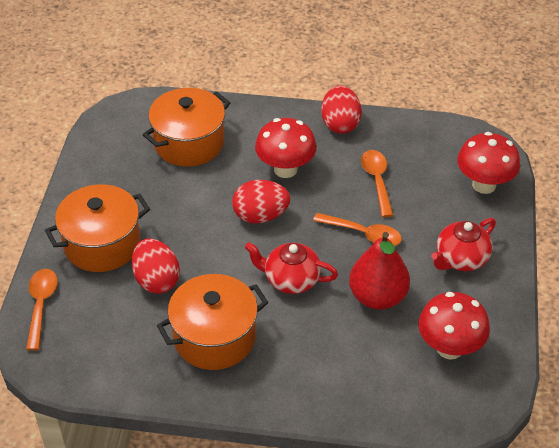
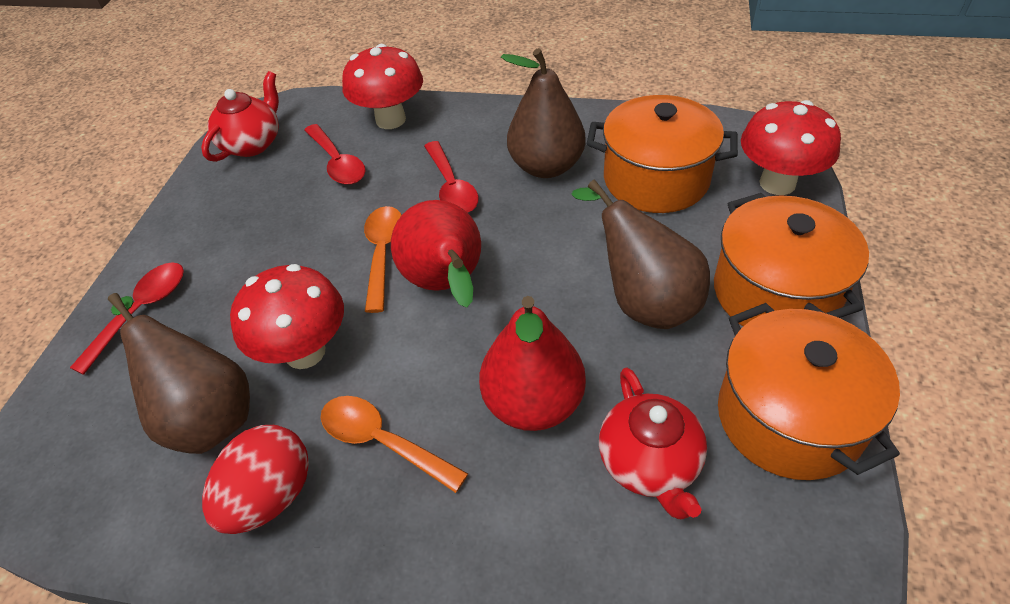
brown pear: 0 -> 3
orange spoon: 3 -> 2
red egg: 3 -> 1
red pear: 1 -> 2
red spoon: 0 -> 3

